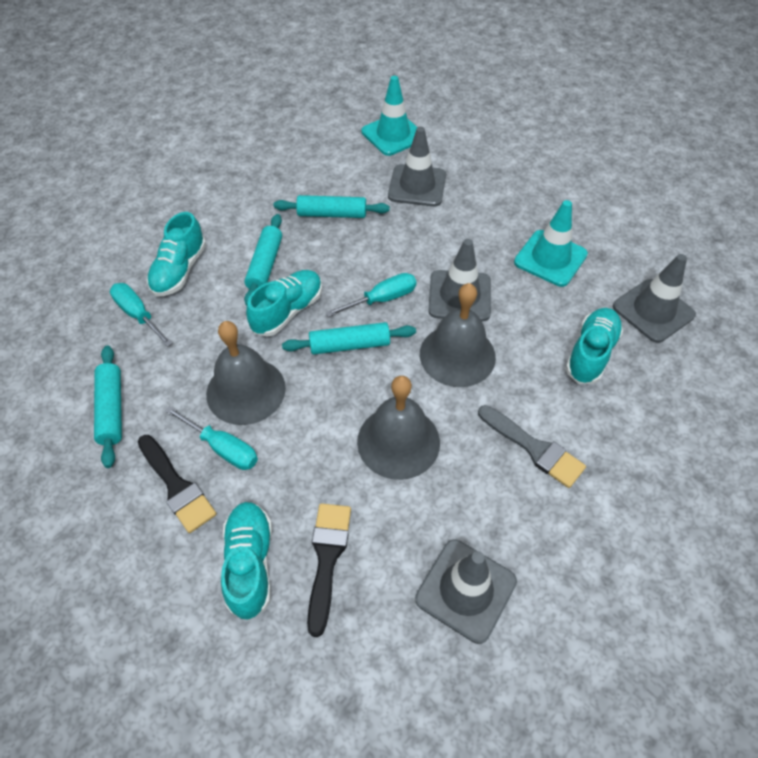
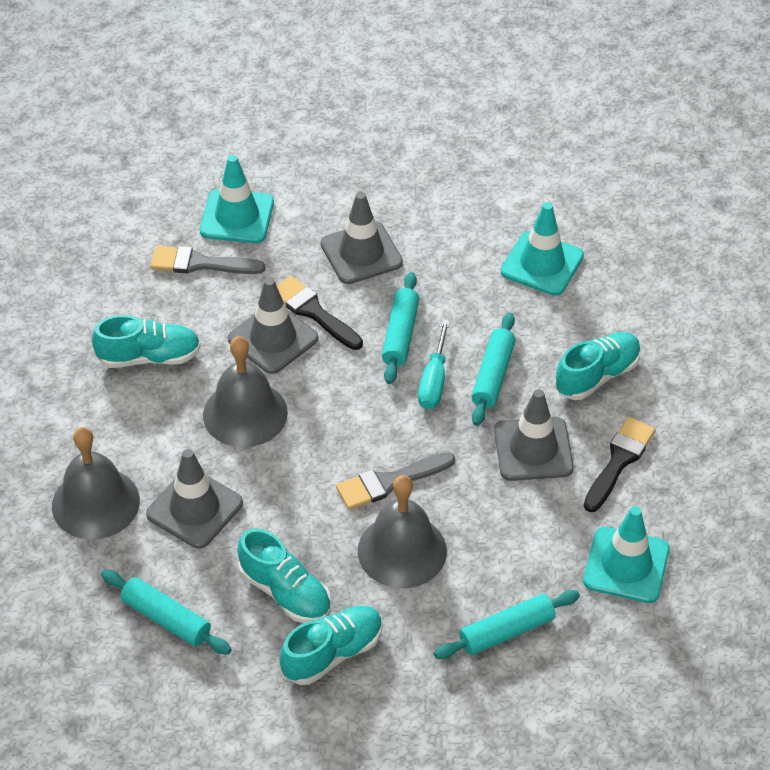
grey brush: 1 -> 2
turquoise screwdriver: 3 -> 1
turquoise traffic cone: 2 -> 3

